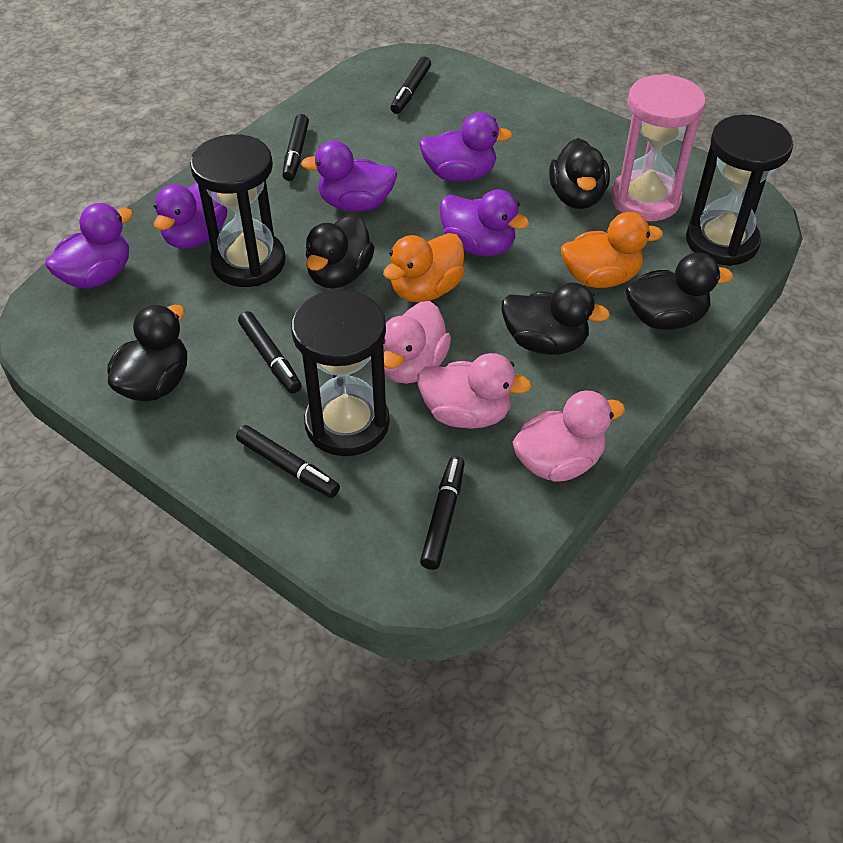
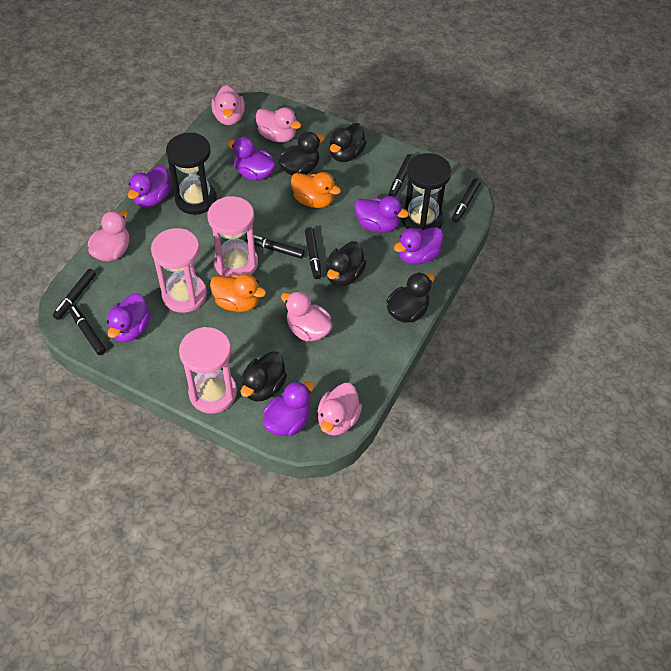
black hourglass: 3 -> 2
black marker: 5 -> 6
pink duck: 3 -> 5
pink hourglass: 1 -> 3
purple duck: 5 -> 6

